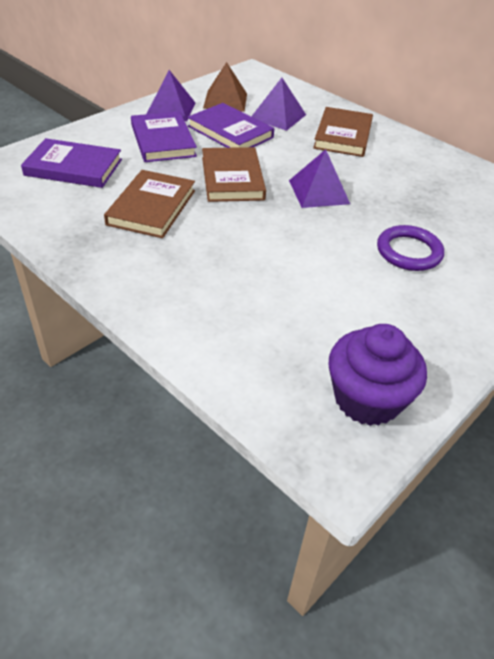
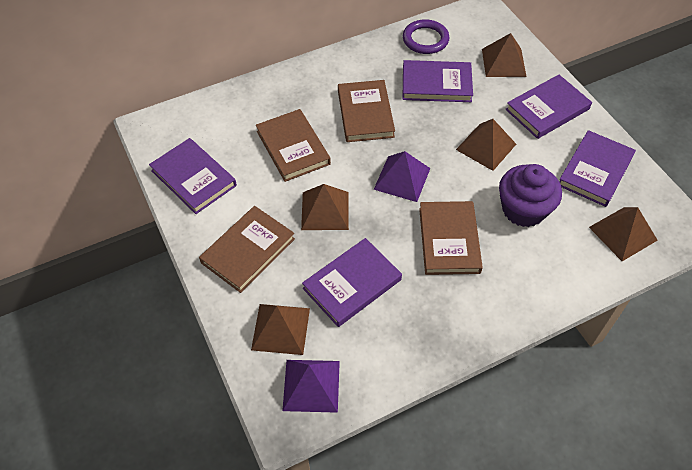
brown book: 3 -> 4
brown pyramid: 1 -> 5
purple book: 3 -> 5
purple pyramid: 3 -> 2

